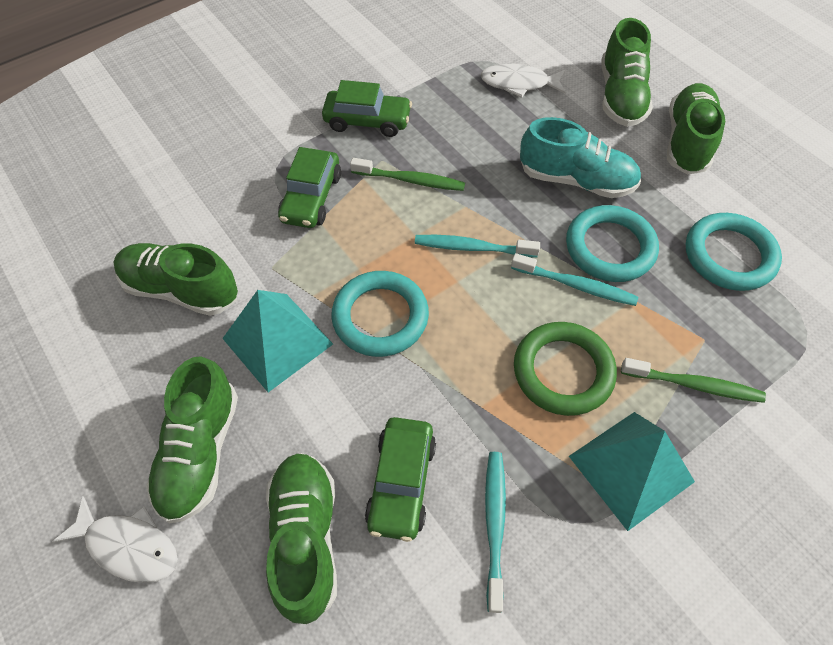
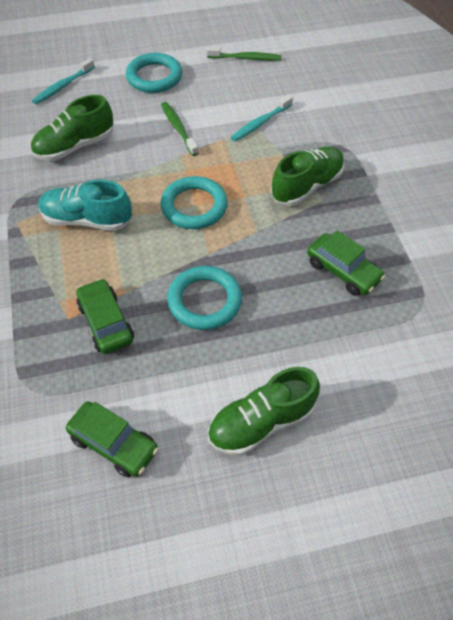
green ring: 1 -> 0
green shoe: 5 -> 3
turquoise pyramid: 2 -> 0
turquoise toothbrush: 3 -> 2
white fish: 2 -> 0

